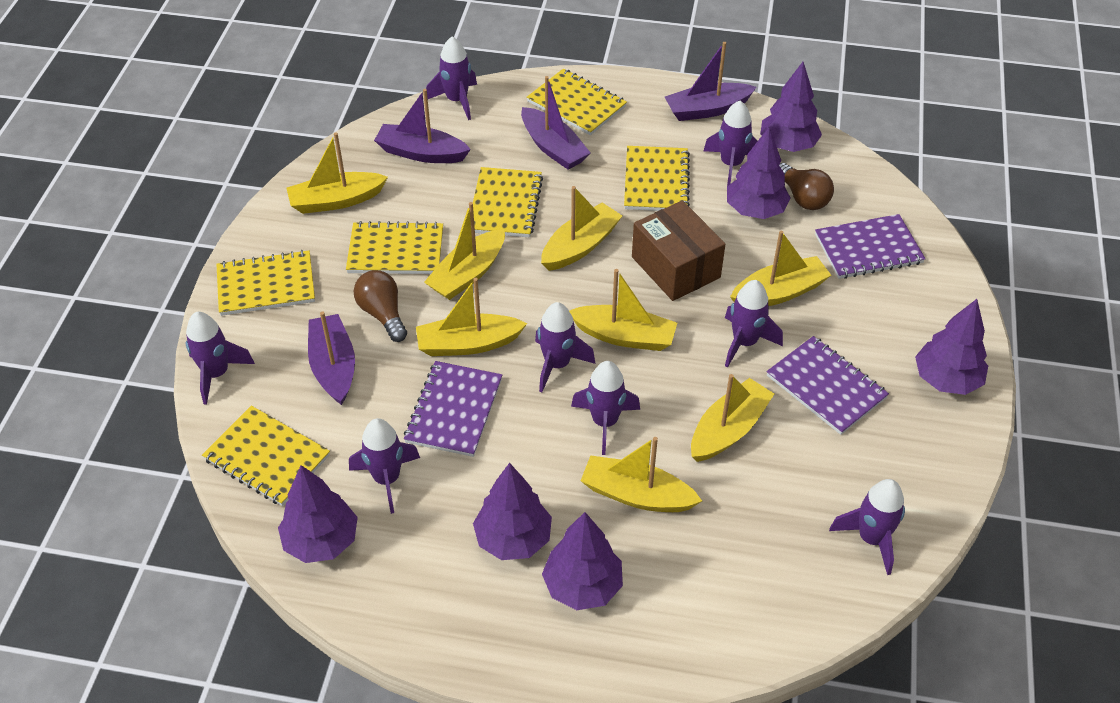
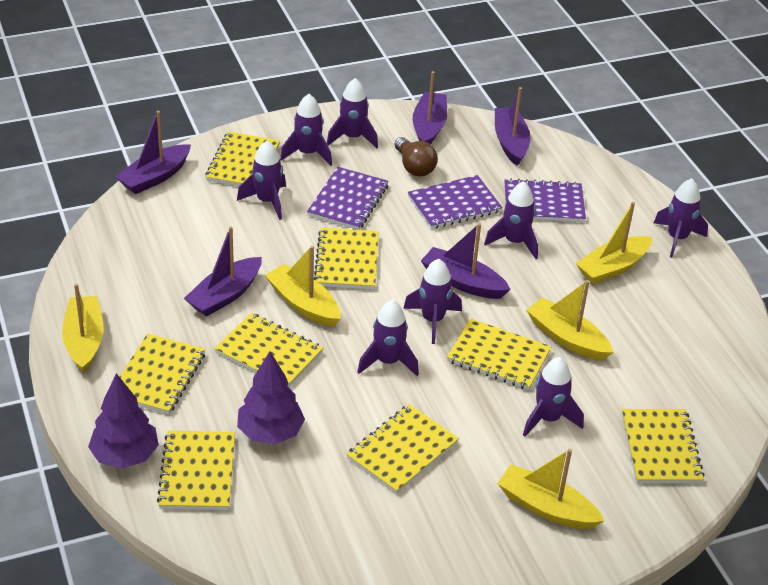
brown box: 1 -> 0
brown light bulb: 2 -> 1
purple boat: 4 -> 5
purple tree: 6 -> 2
yellow boat: 8 -> 5
yellow notebook: 6 -> 8

